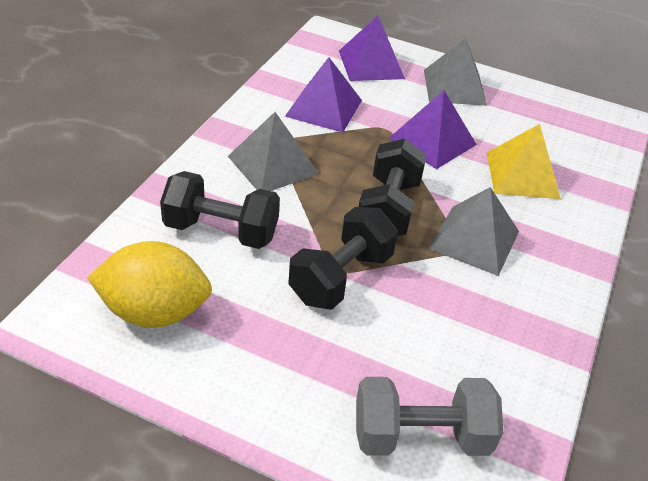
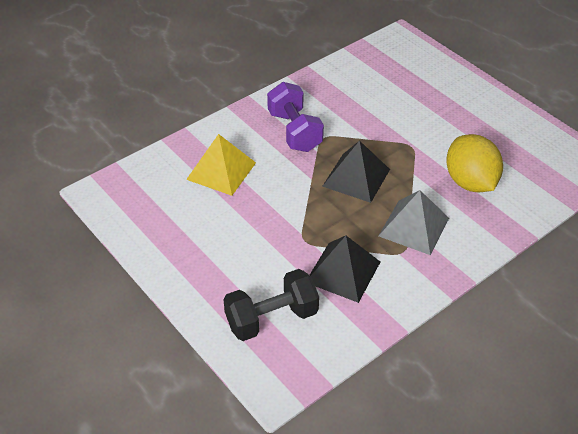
black dumbbell: 3 -> 1
black pyramid: 0 -> 2
grey dumbbell: 1 -> 0
grey pyramid: 3 -> 1
purple dumbbell: 0 -> 1
purple pyramid: 3 -> 0

